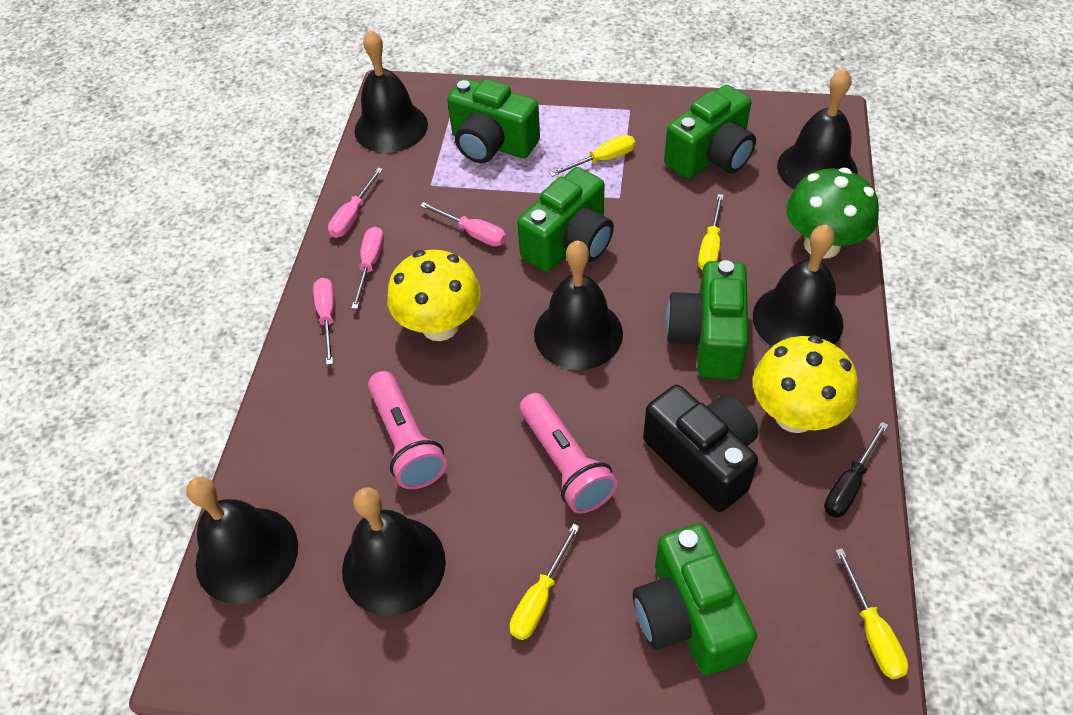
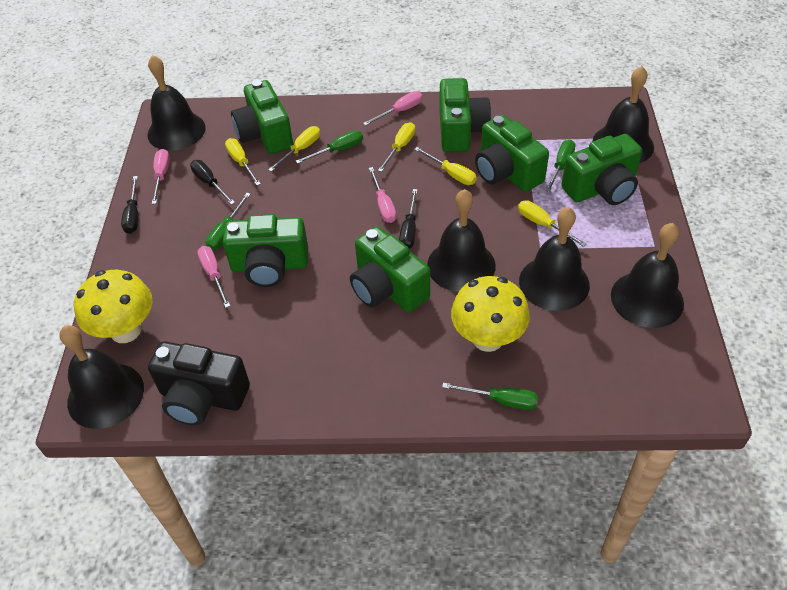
black screwdriver: 1 -> 3
green camera: 5 -> 6
green mushroom: 1 -> 0
green screwdriver: 0 -> 4
pink flashlight: 2 -> 0
yellow screwdriver: 4 -> 5

